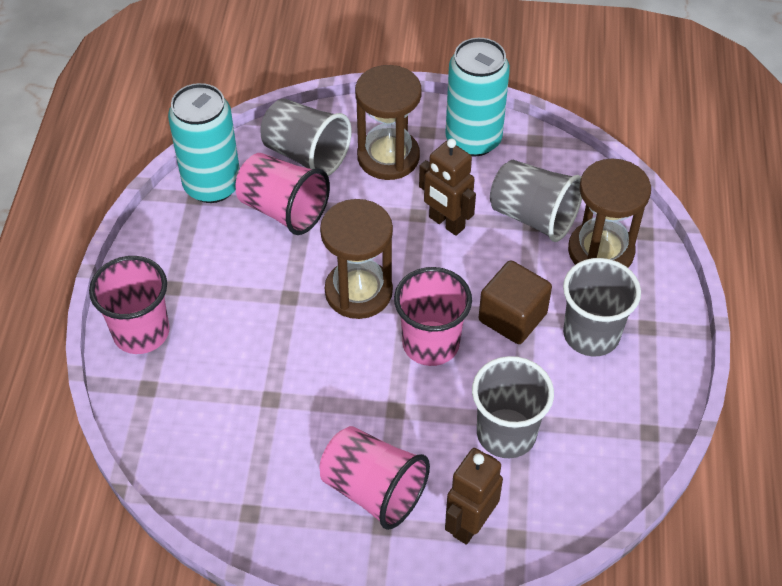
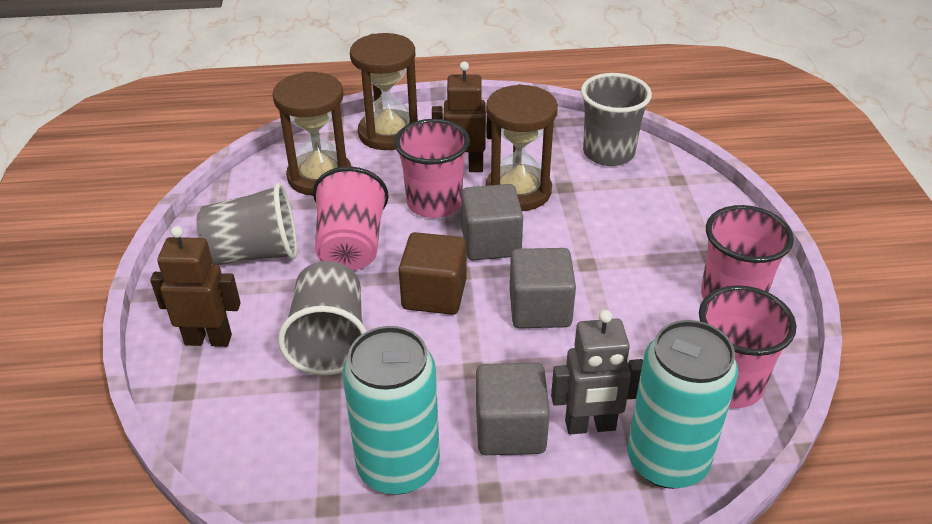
grey cube: 0 -> 3
grey cup: 4 -> 3
grey robot: 0 -> 1

